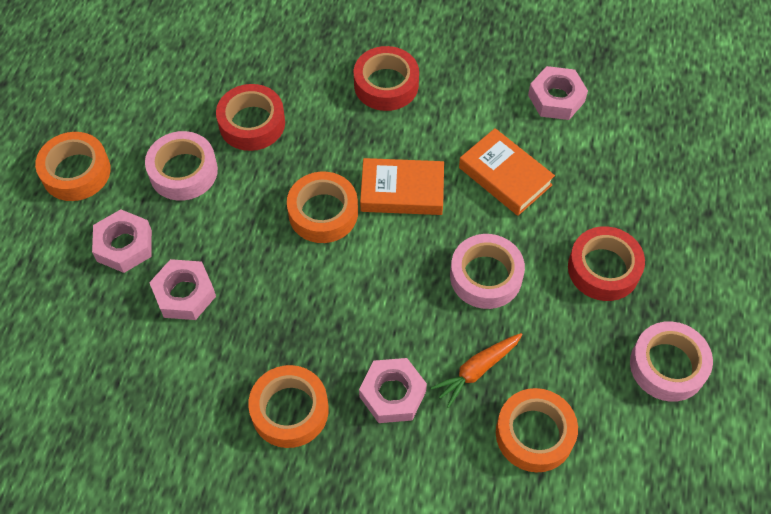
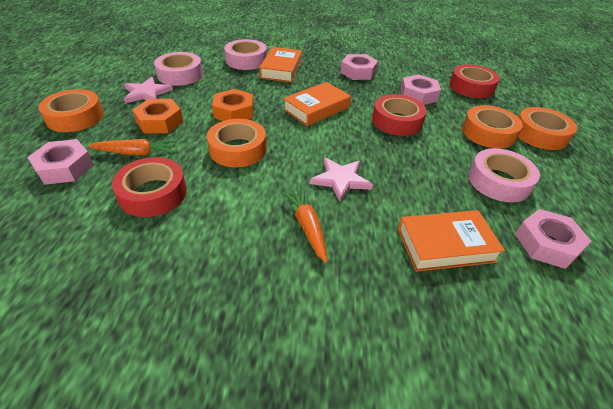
orange book: 2 -> 3
orange carrot: 1 -> 2
orange nut: 0 -> 2
pink star: 0 -> 2

